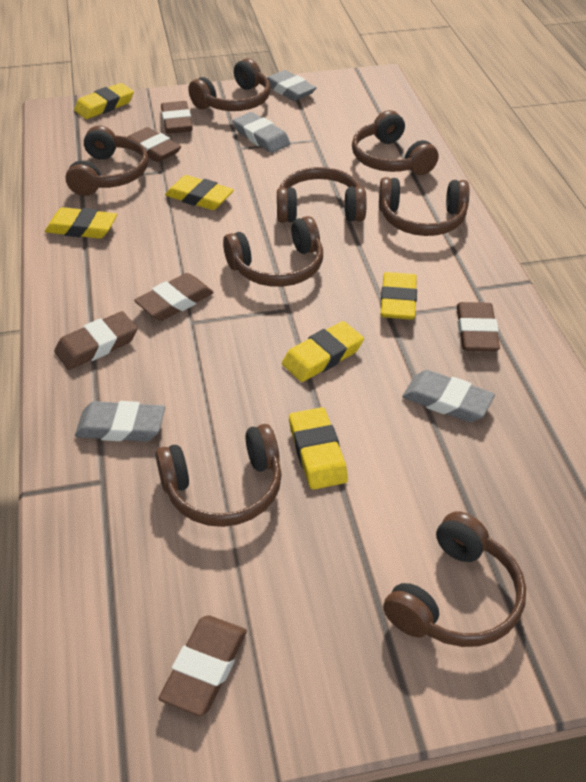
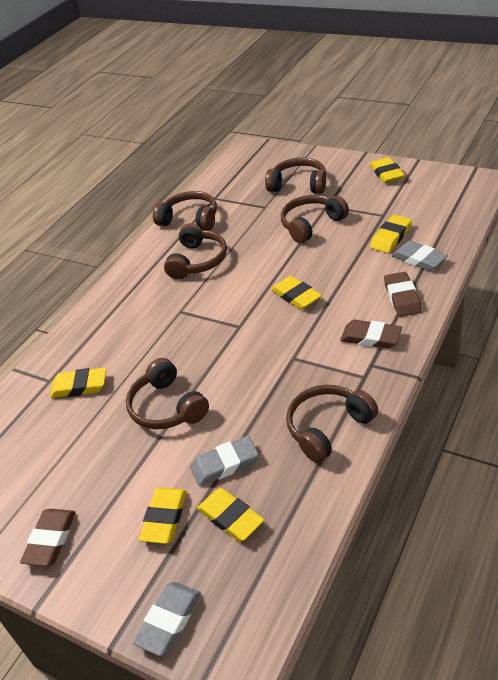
brown eraser: 6 -> 3
brown headphones: 8 -> 6
grey eraser: 4 -> 3

